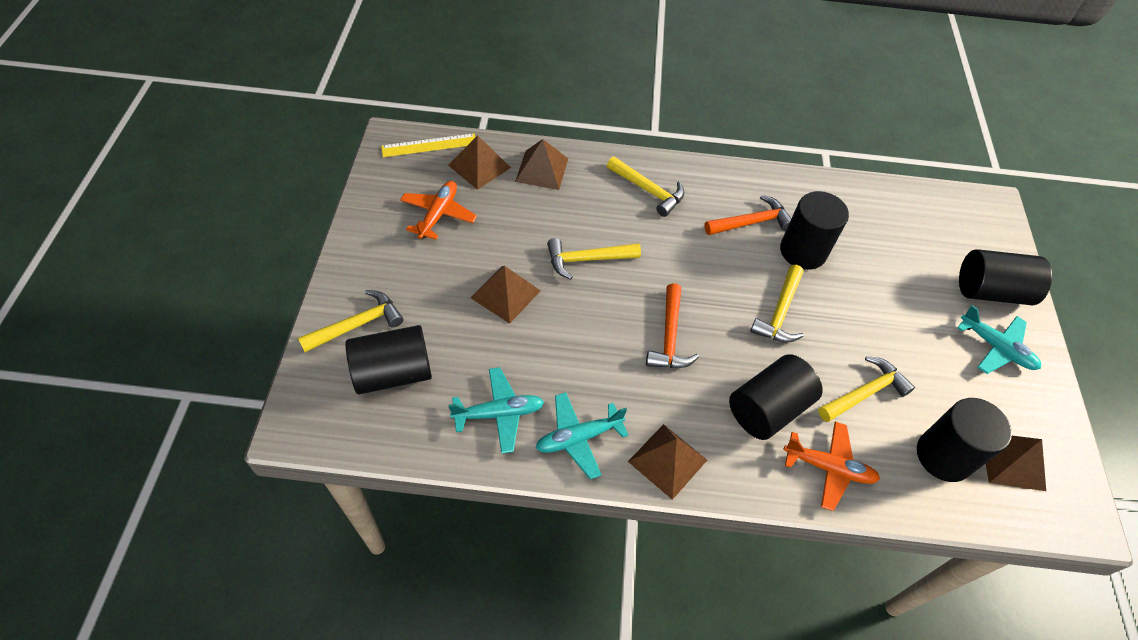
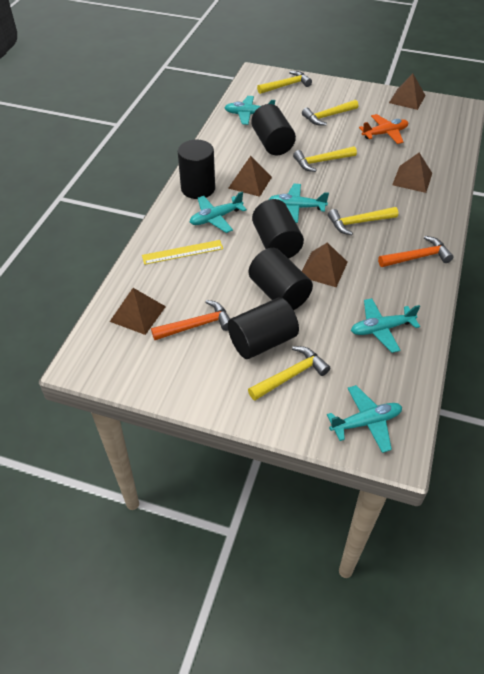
orange plane: 2 -> 1
turquoise plane: 3 -> 5

